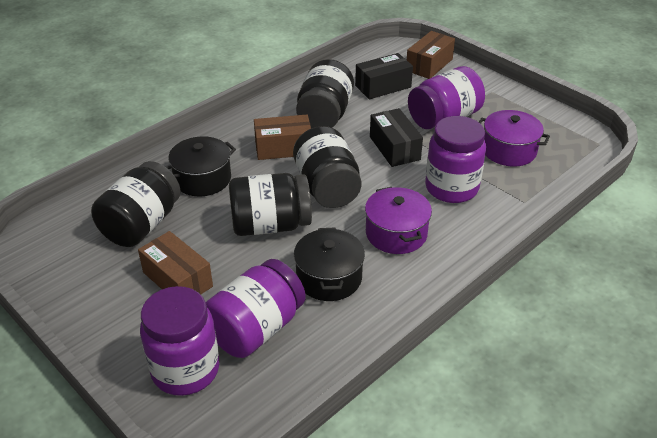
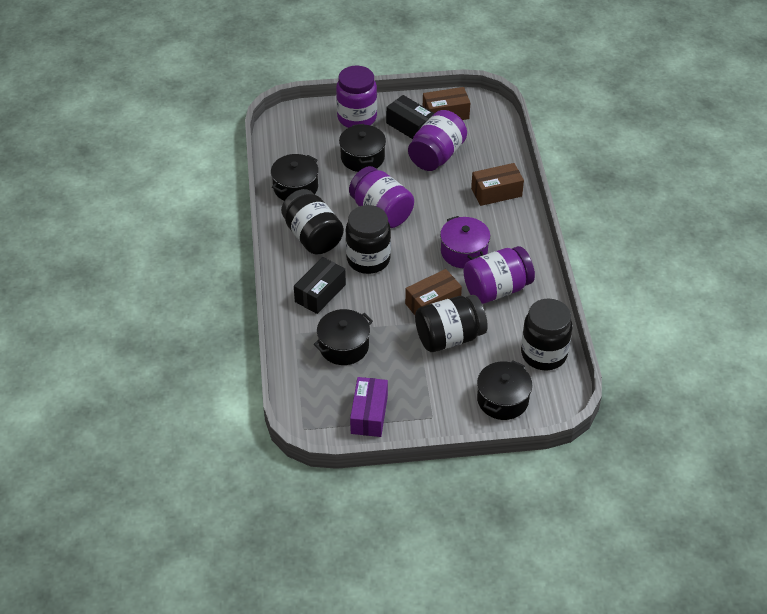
black pot: 2 -> 4
purple box: 0 -> 1
purple pot: 2 -> 1

